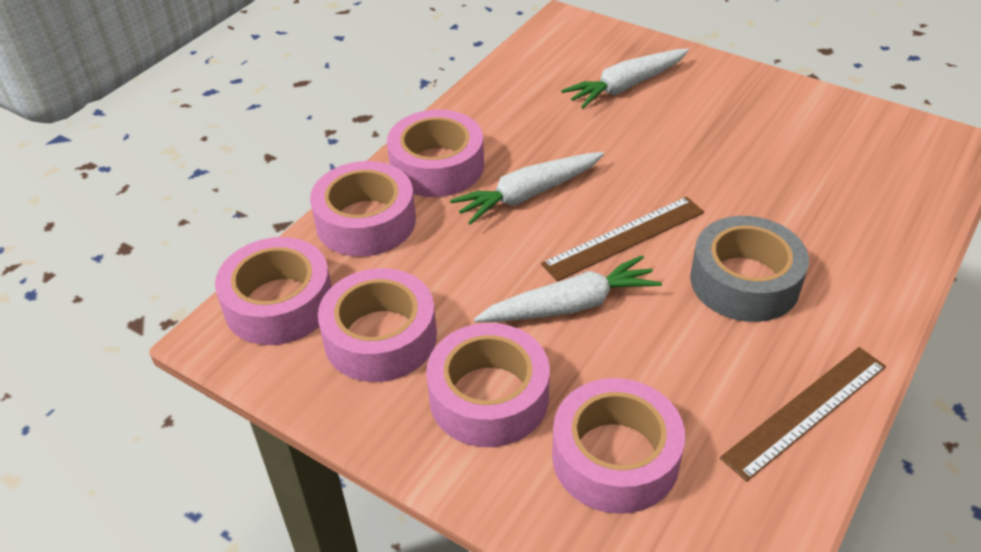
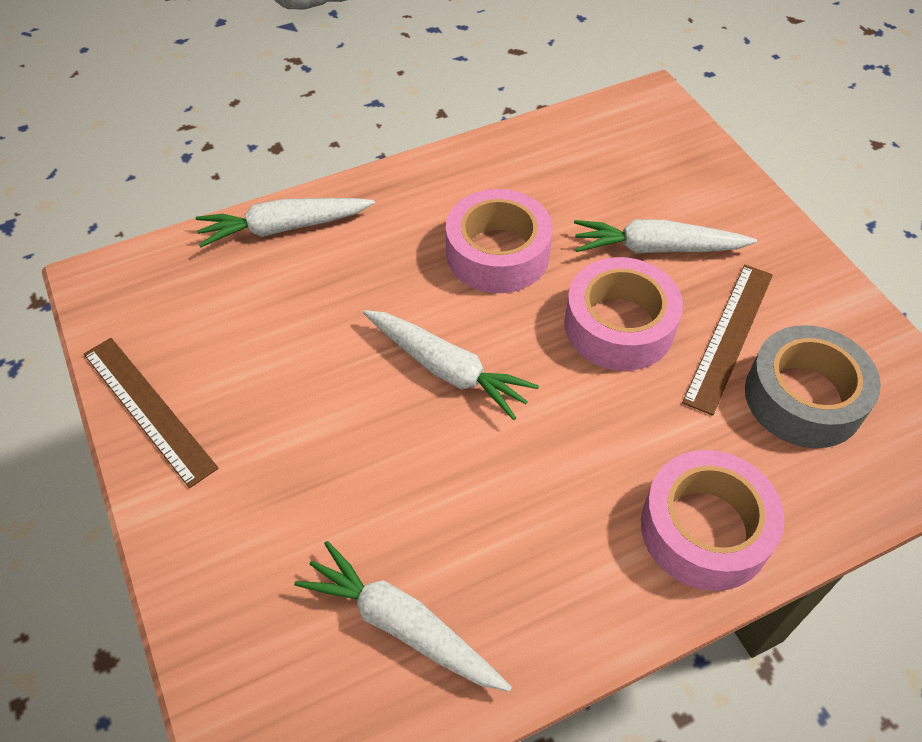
pink tape: 6 -> 3
white carrot: 3 -> 4

